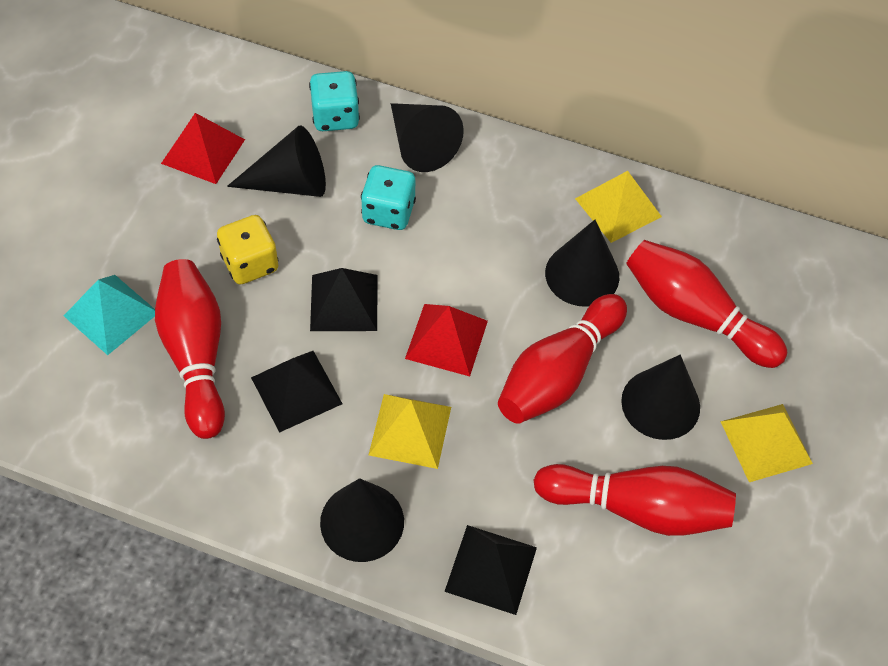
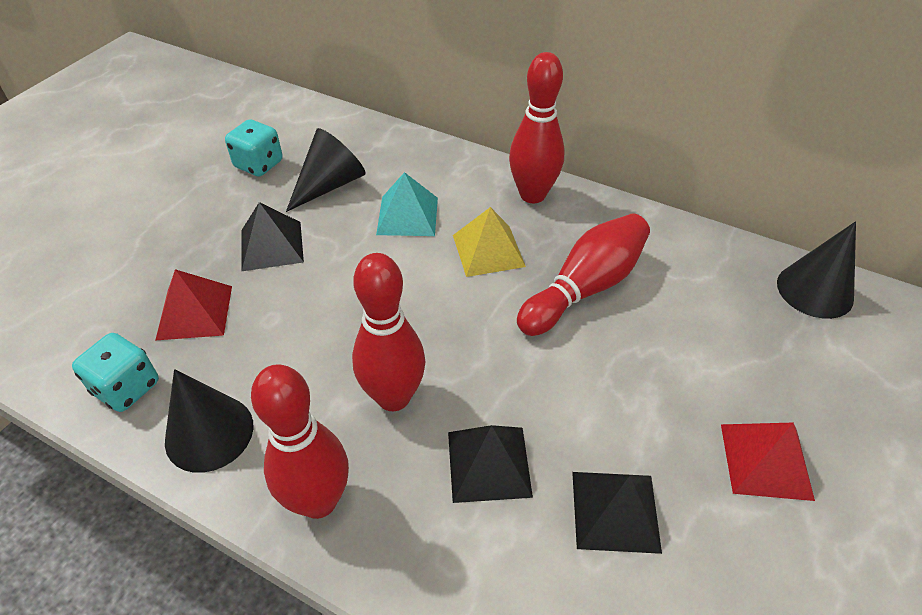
black cone: 5 -> 3
yellow dice: 1 -> 0
yellow pyramid: 3 -> 1

